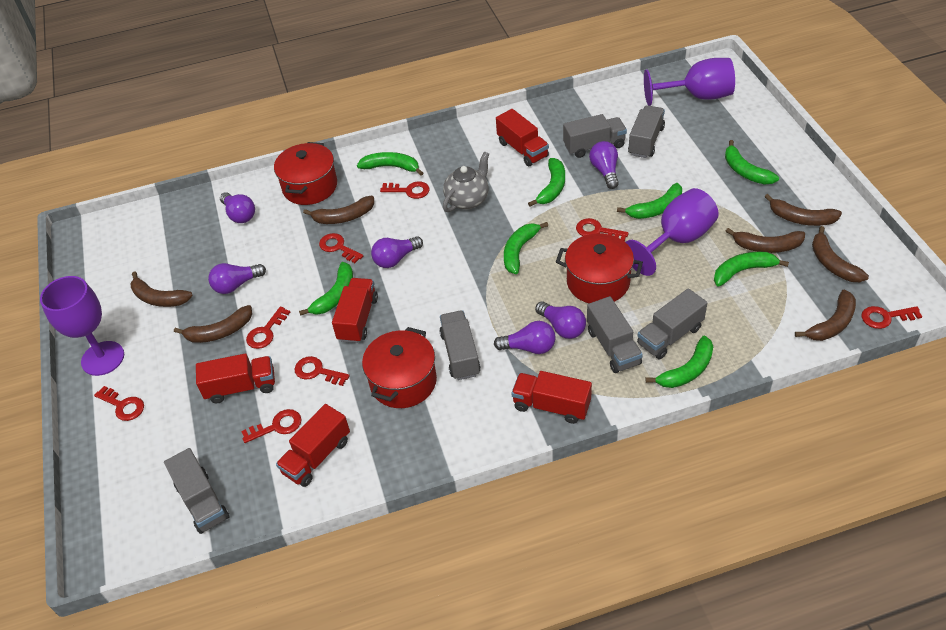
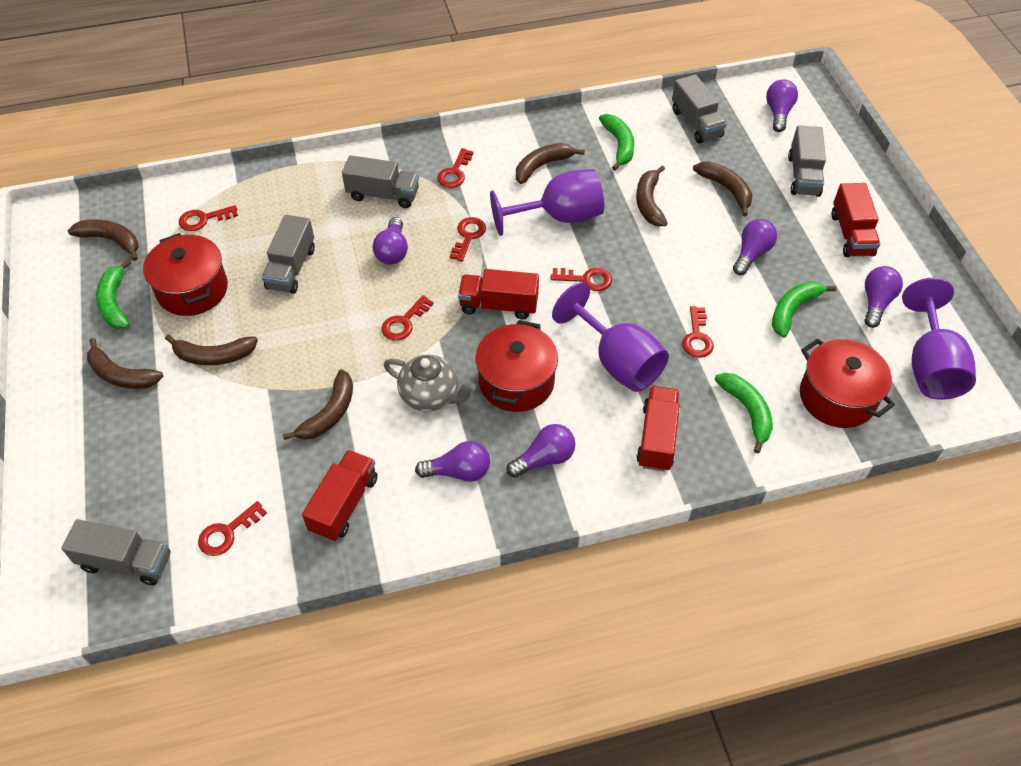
green banana: 8 -> 4
grey truck: 6 -> 5
red key: 8 -> 7
red truck: 5 -> 4

